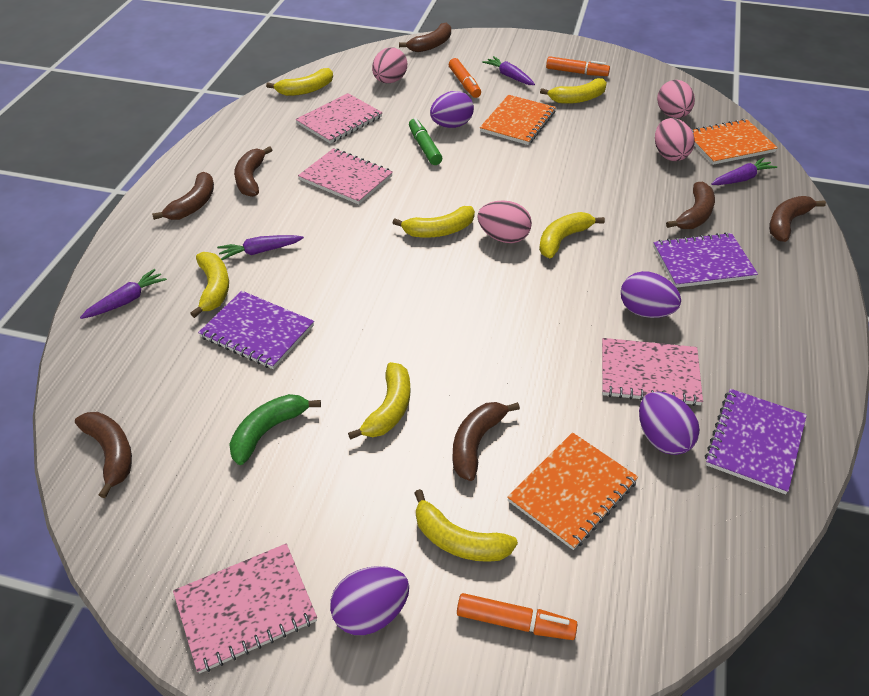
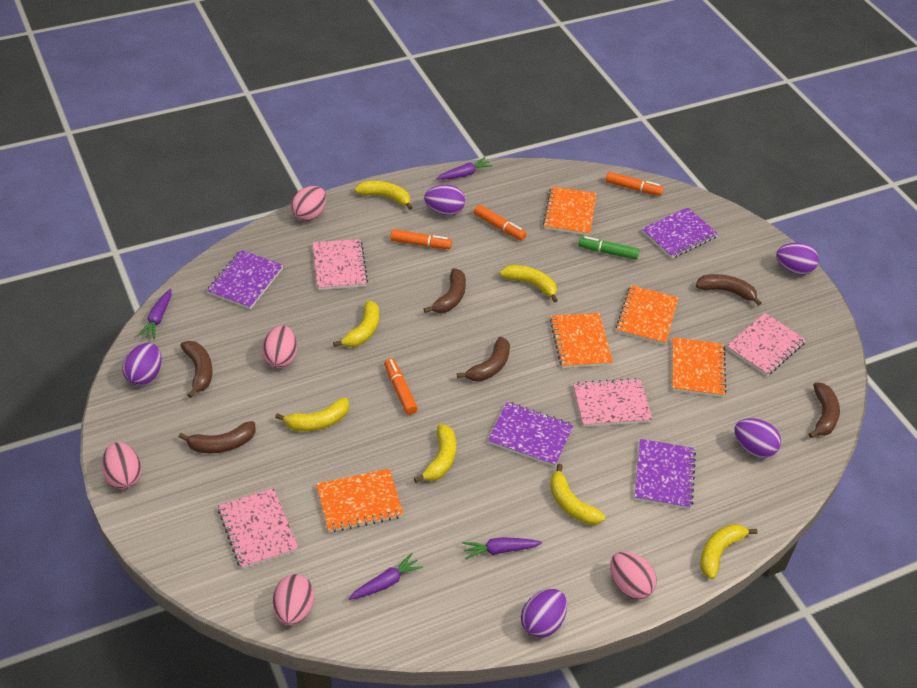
brown banana: 7 -> 6
green banana: 1 -> 0
orange marker: 3 -> 4
orange notebook: 3 -> 5
pink egg: 4 -> 5
purple egg: 4 -> 5
purple notebook: 3 -> 4

